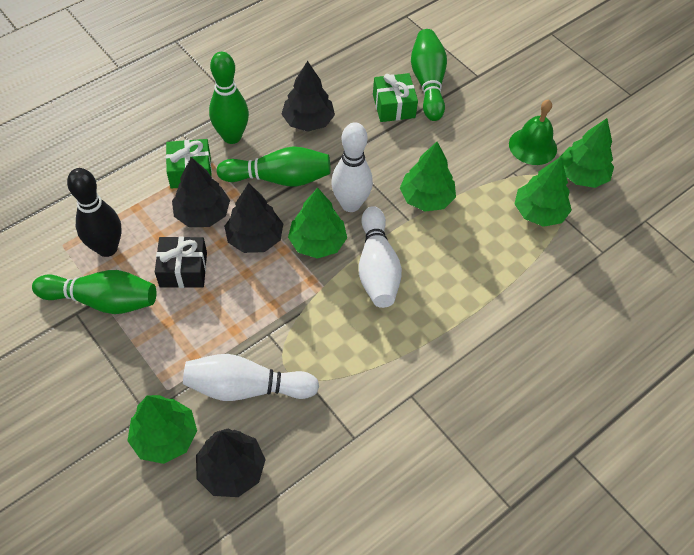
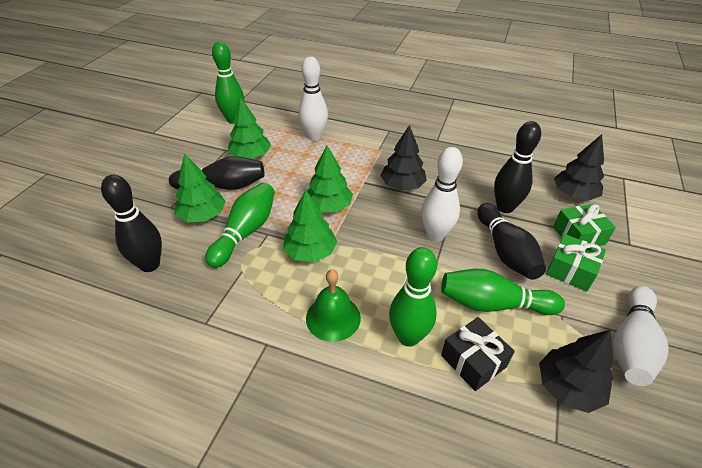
black bowling pin: 1 -> 4
black tree: 4 -> 3
green tree: 5 -> 4

